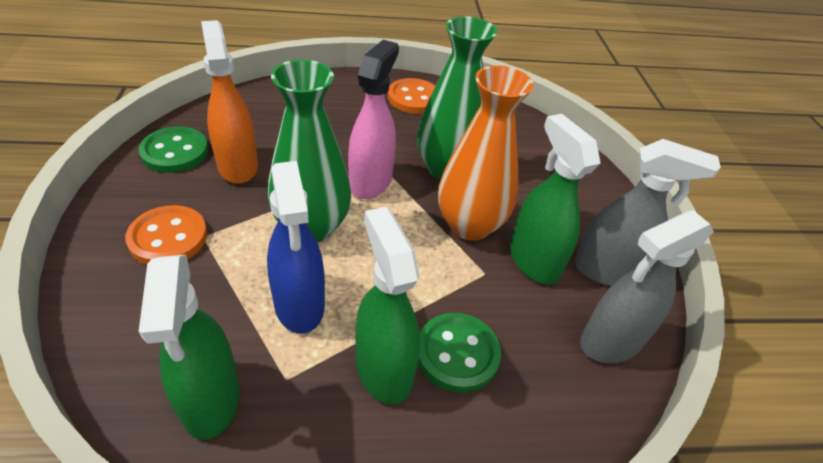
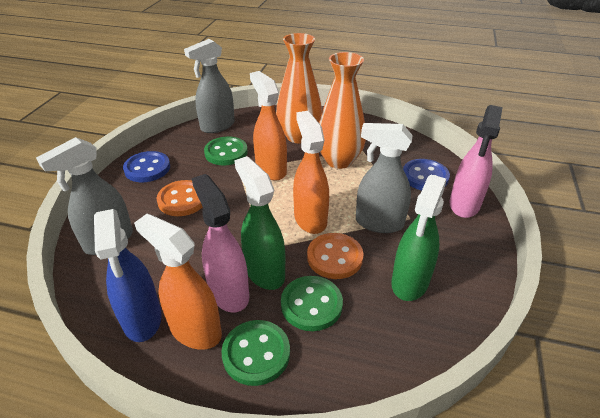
blue button: 0 -> 2
green button: 2 -> 3
green spray bottle: 3 -> 2
green vase: 2 -> 0
grey spray bottle: 2 -> 3
orange spray bottle: 1 -> 3
orange vase: 1 -> 2
pink spray bottle: 1 -> 2

